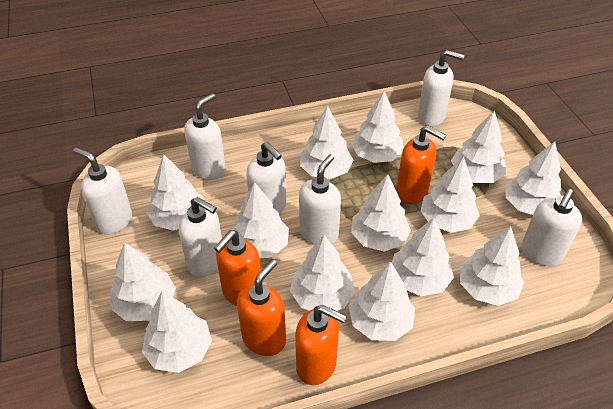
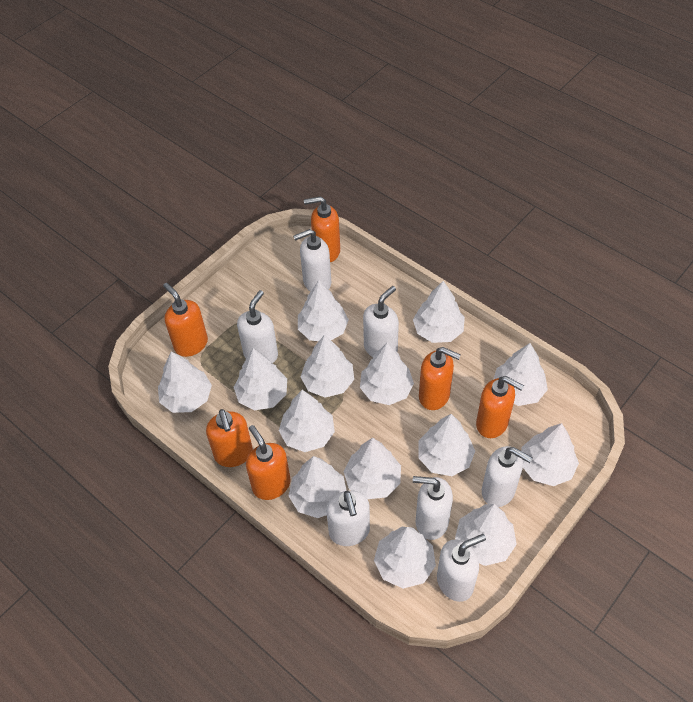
orange soap dispenser: 4 -> 6

